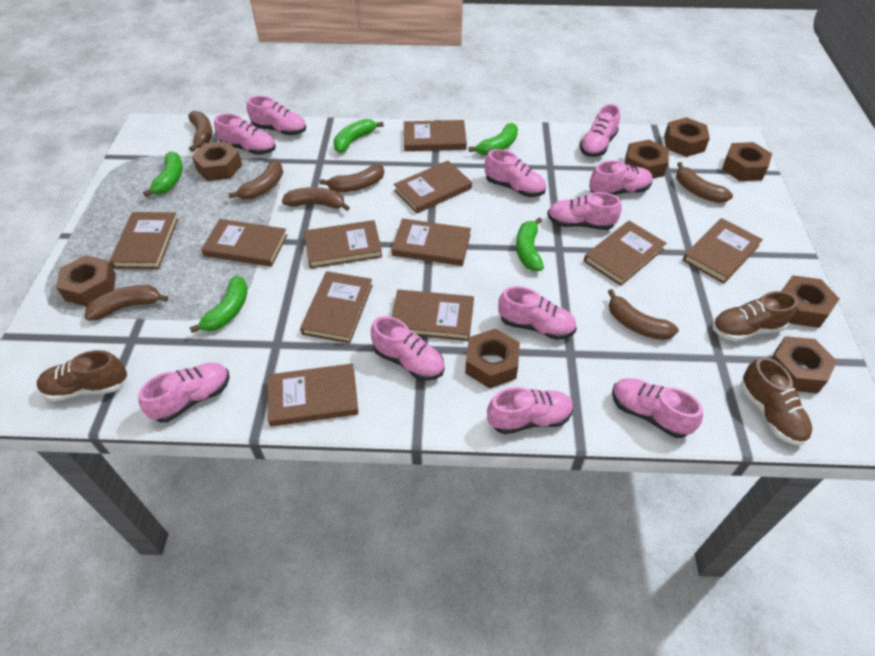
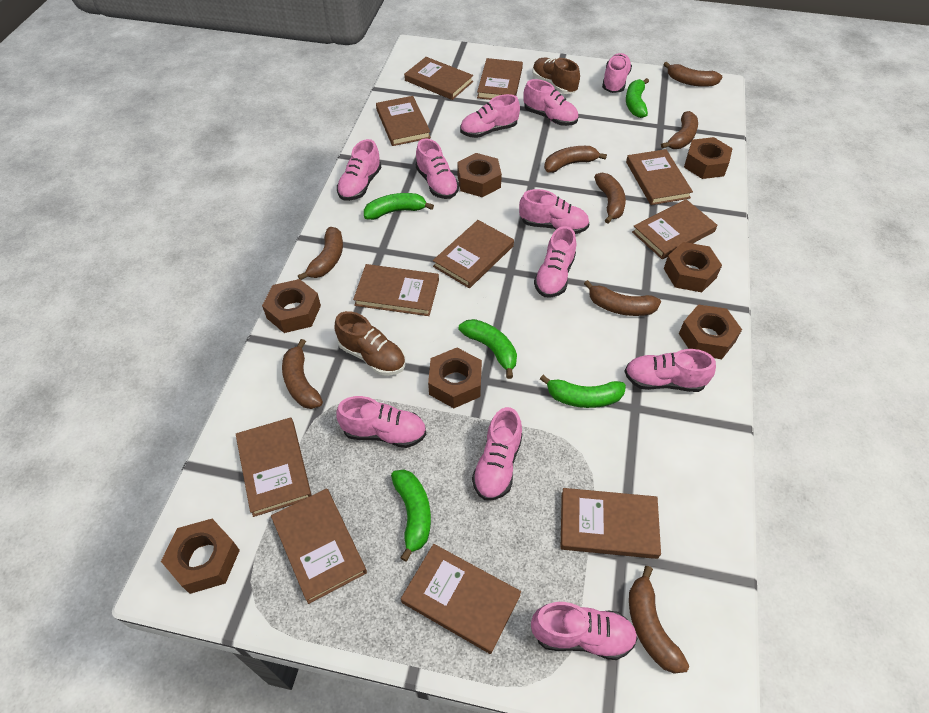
brown banana: 7 -> 8
brown nut: 8 -> 7
brown shoe: 3 -> 2

